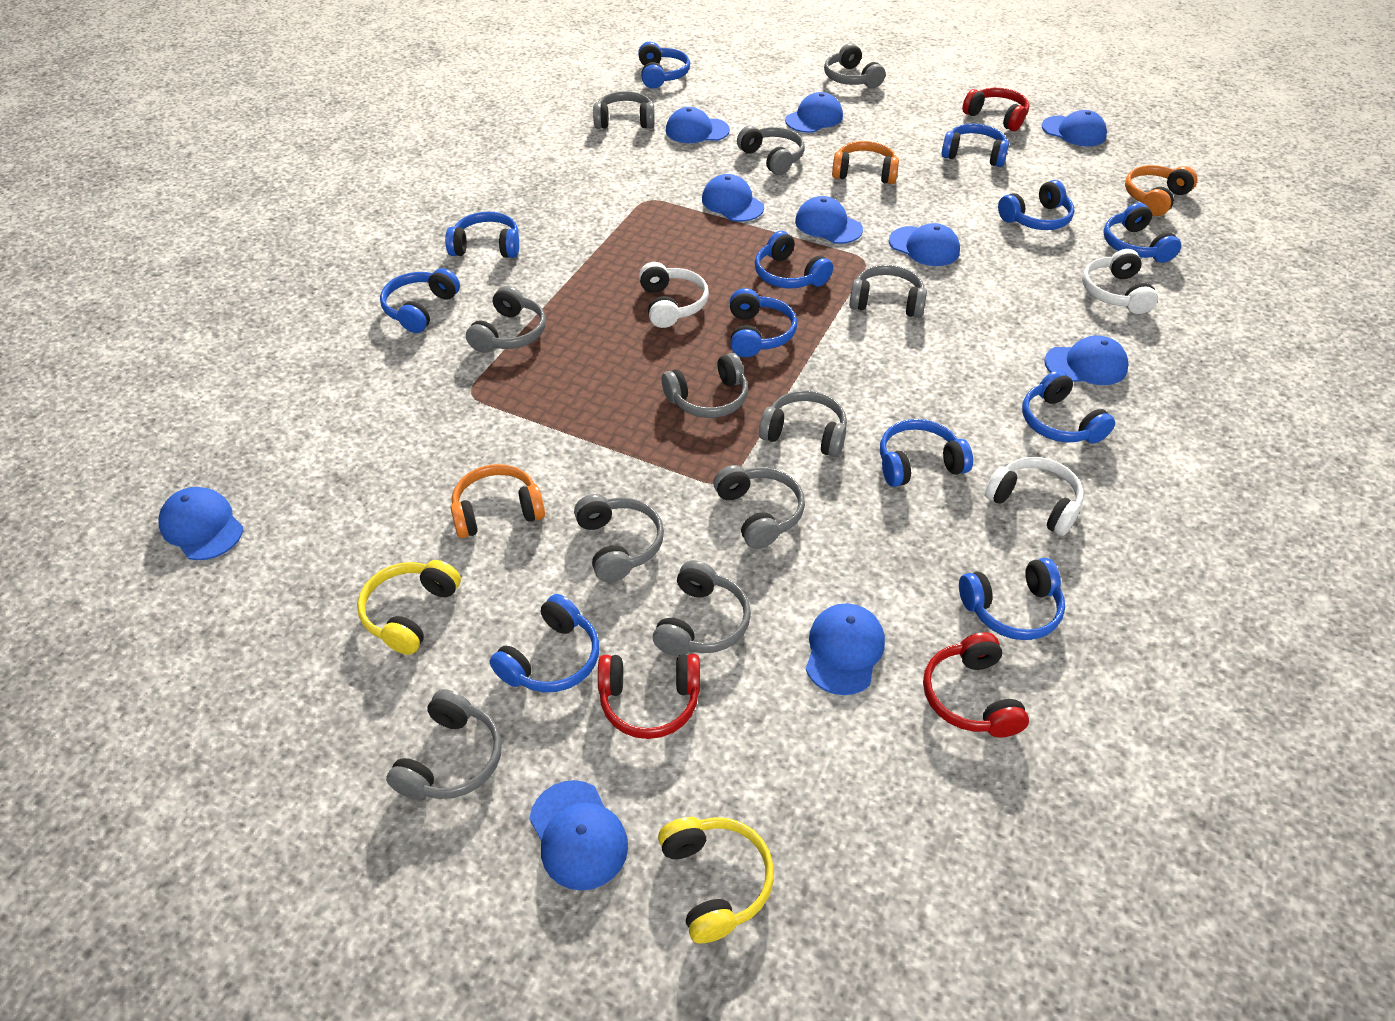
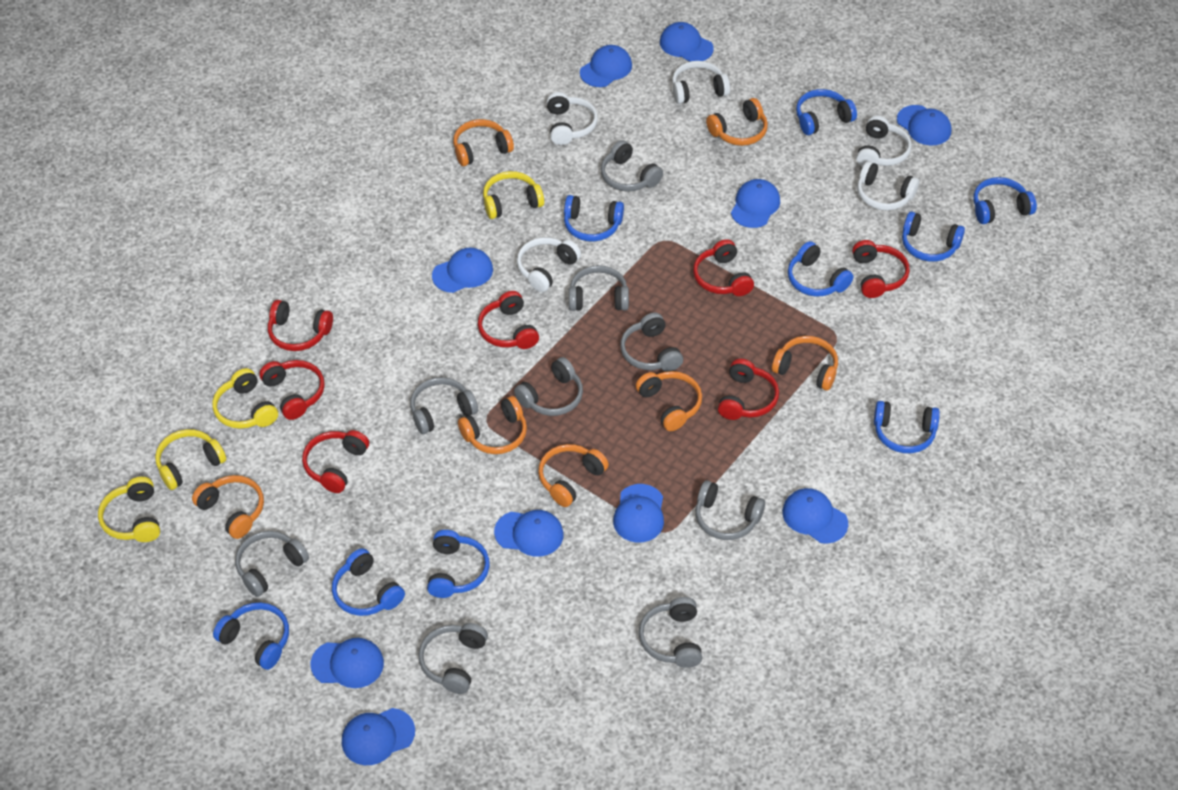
blue headphones: 12 -> 9
grey headphones: 11 -> 9
orange headphones: 3 -> 7
red headphones: 3 -> 7
white headphones: 3 -> 5
yellow headphones: 2 -> 4

